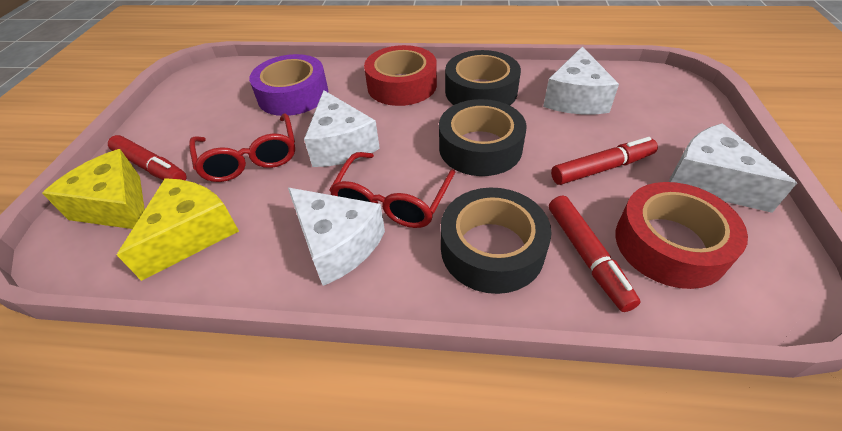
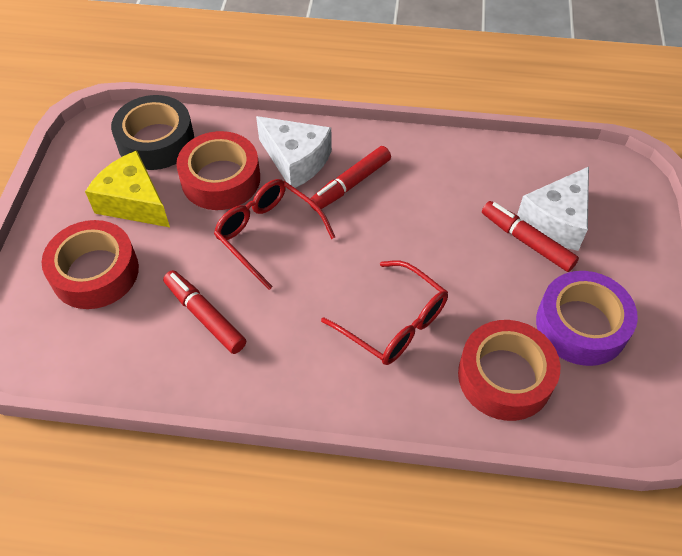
black tape: 3 -> 1
red tape: 2 -> 3
white cheese: 4 -> 2
yellow cheese: 2 -> 1

